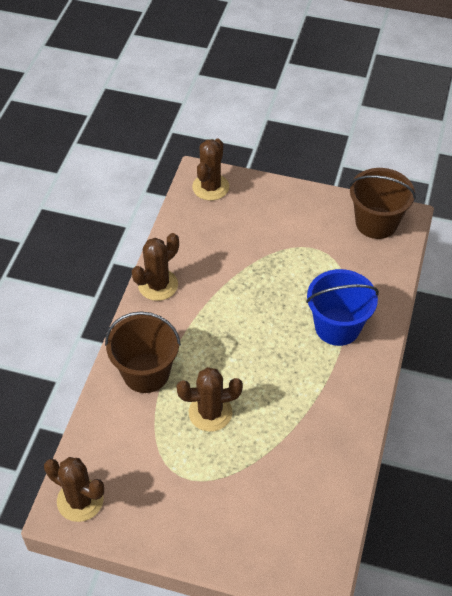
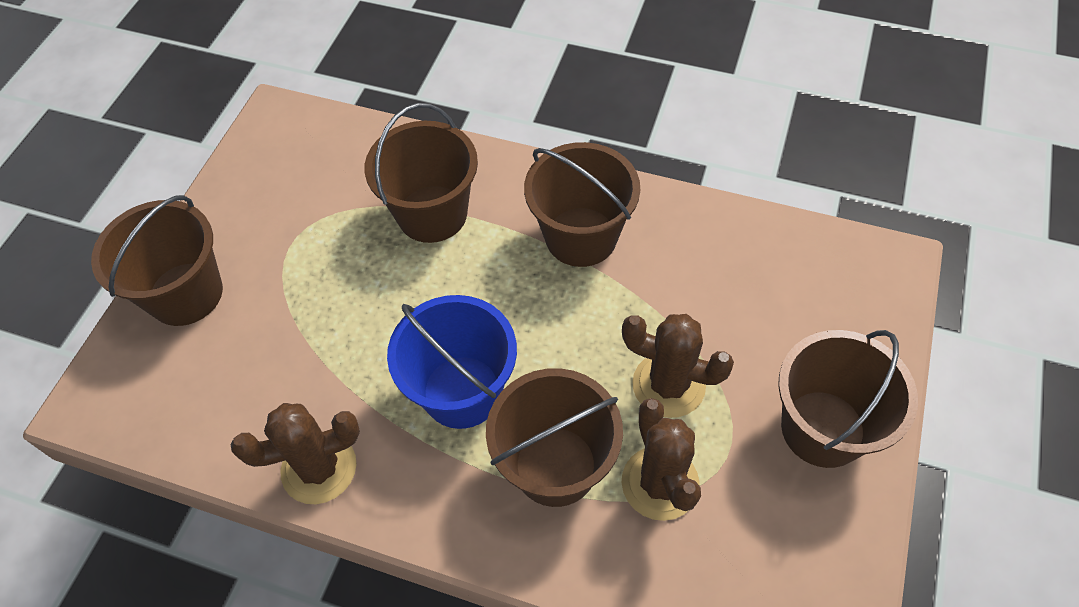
brown bucket: 2 -> 5
brown cactus: 4 -> 3

